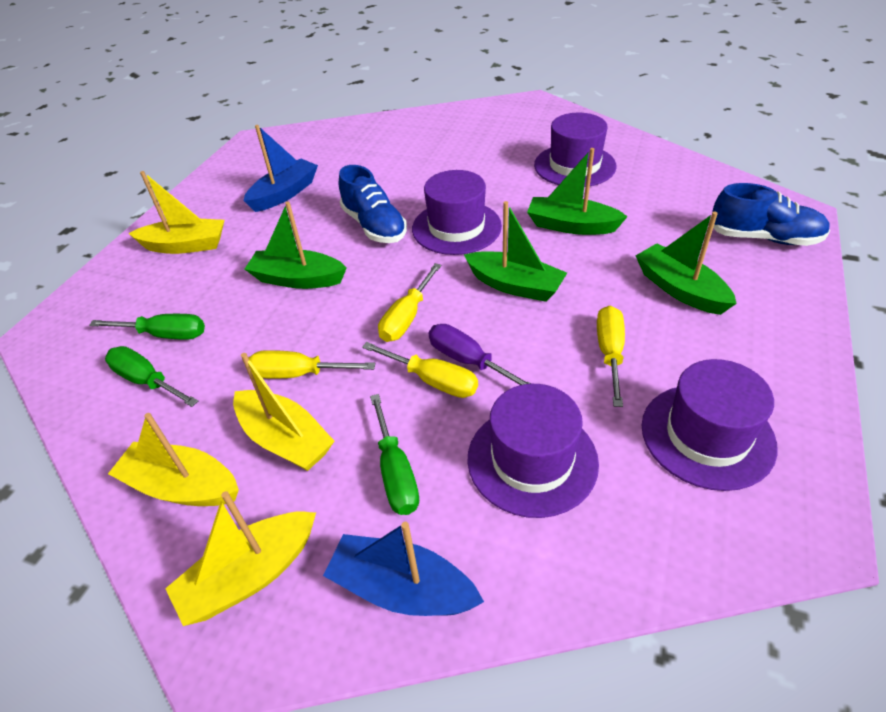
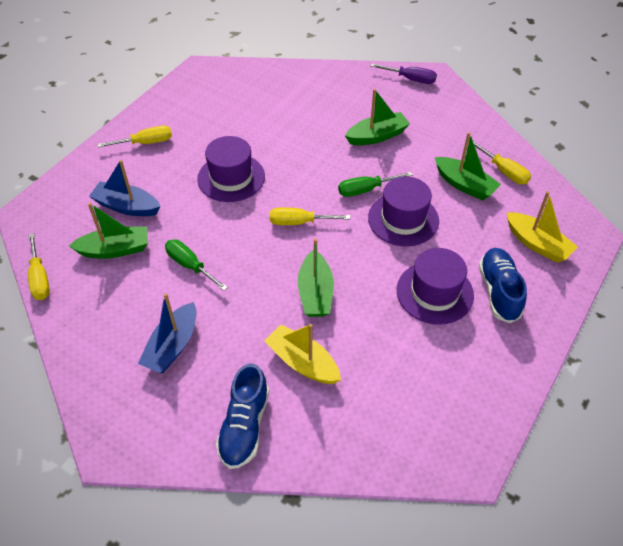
green screwdriver: 3 -> 2
purple hat: 4 -> 3
yellow boat: 4 -> 2

